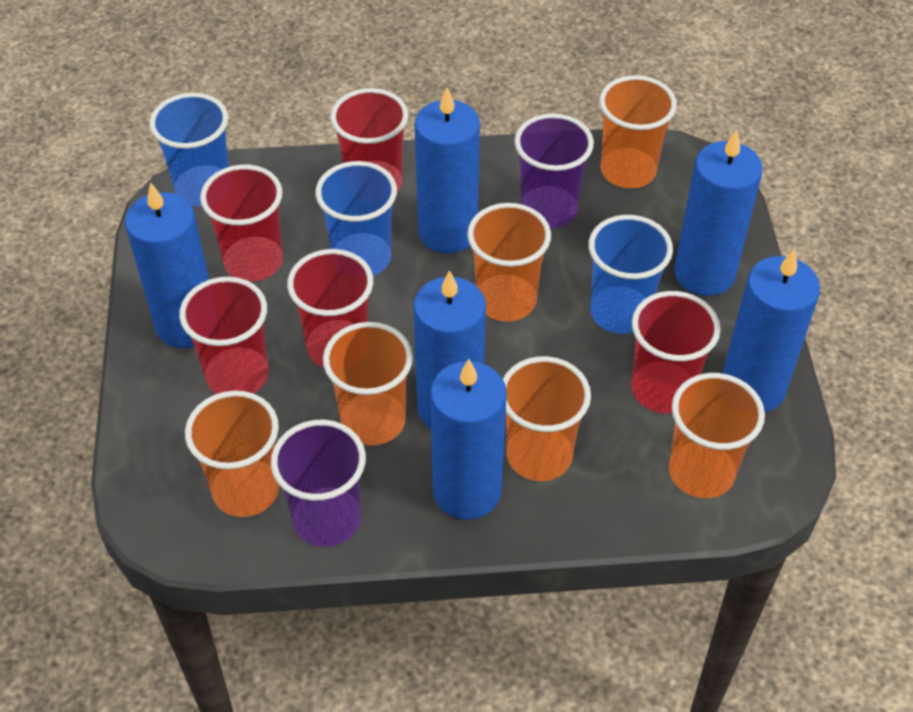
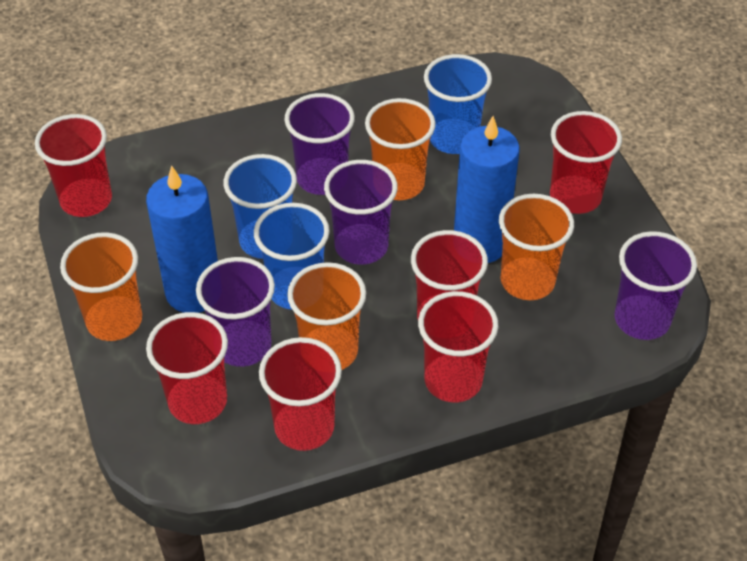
blue candle: 6 -> 2
orange cup: 6 -> 4
purple cup: 2 -> 4
red cup: 5 -> 6

